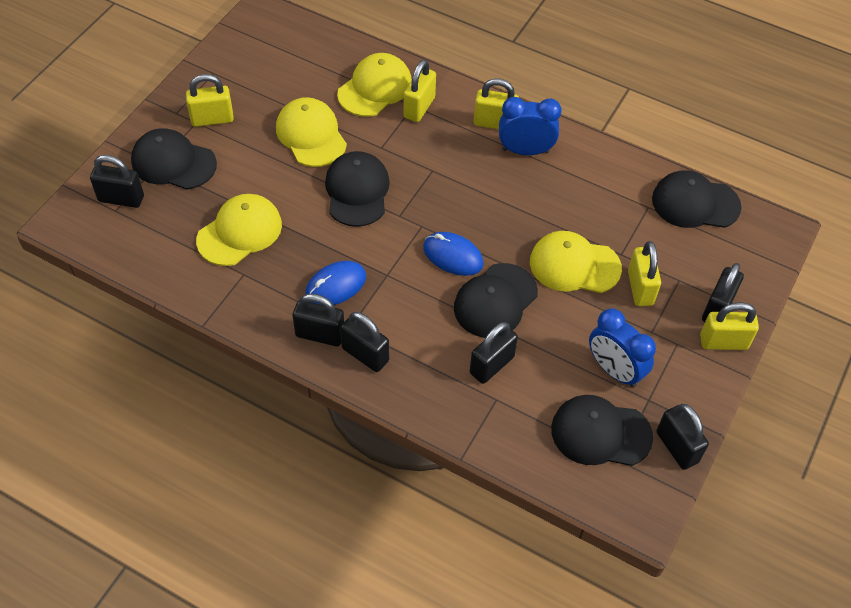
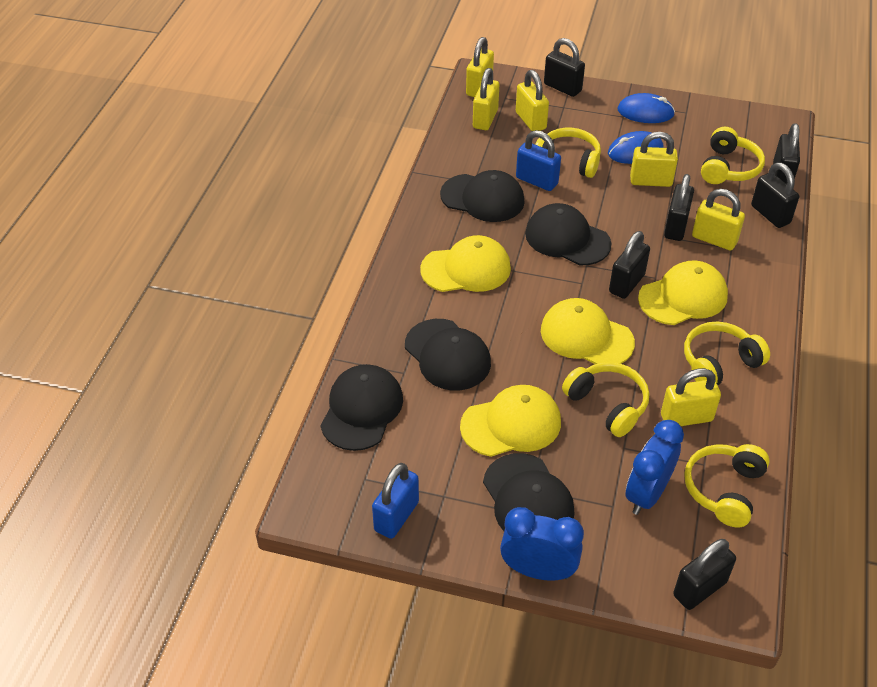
blue padlock: 0 -> 2
yellow headphones: 0 -> 5
yellow padlock: 5 -> 6

